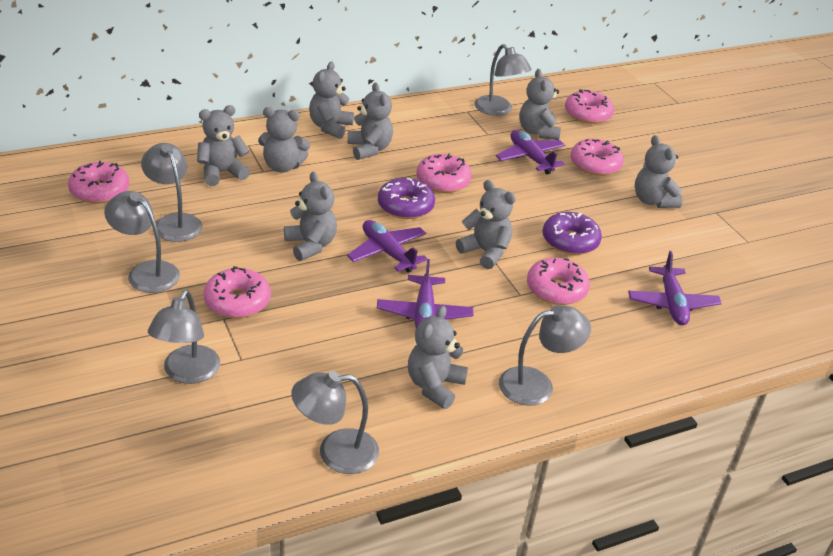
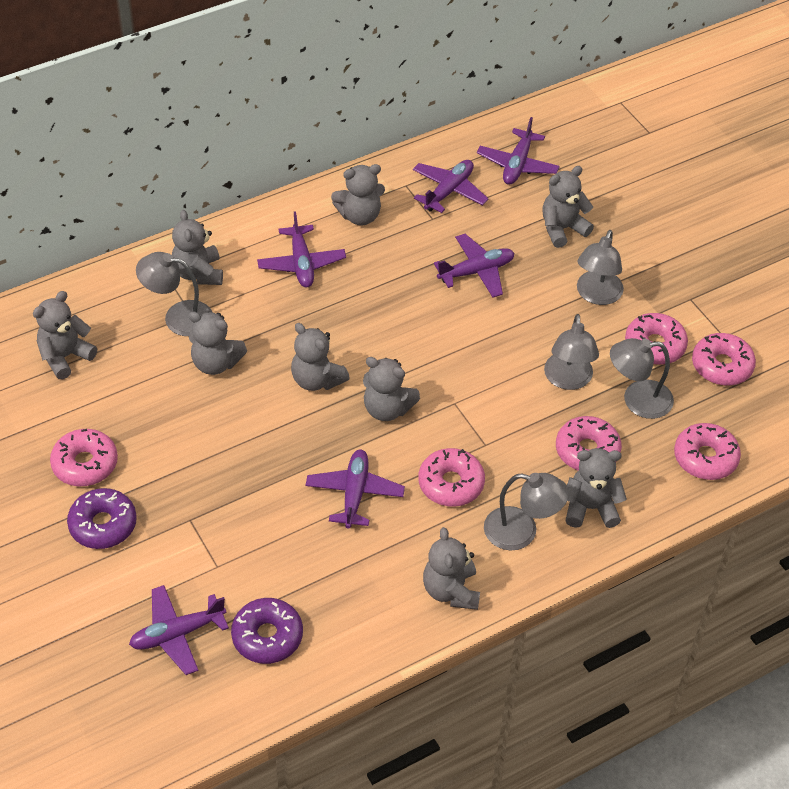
grey lamp: 6 -> 5
purple plane: 4 -> 6

